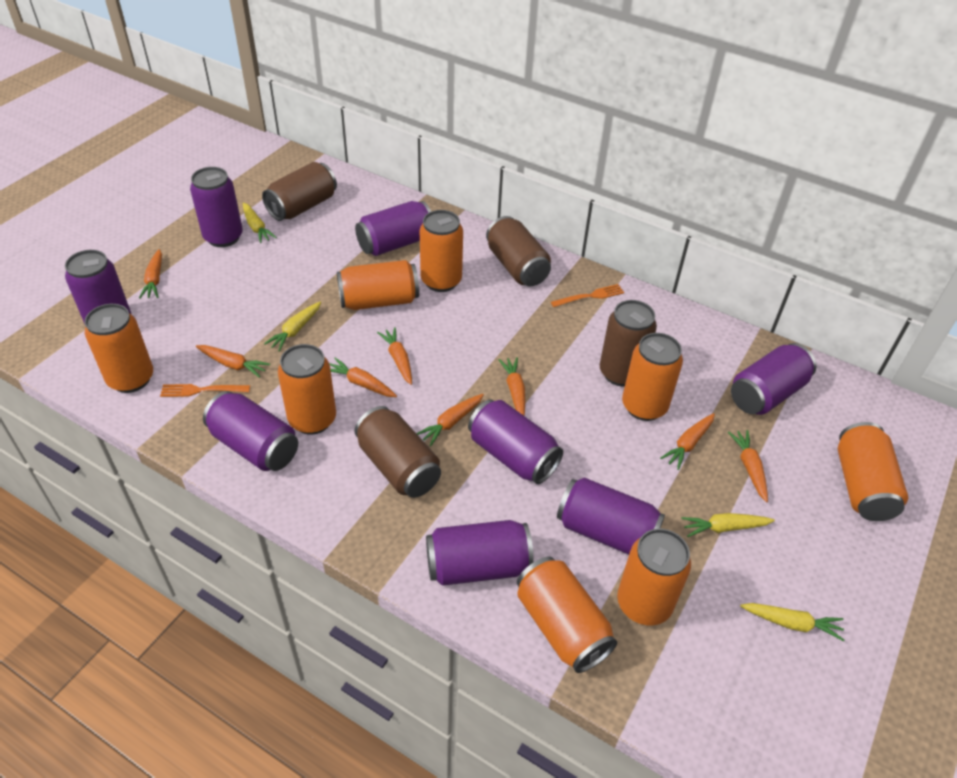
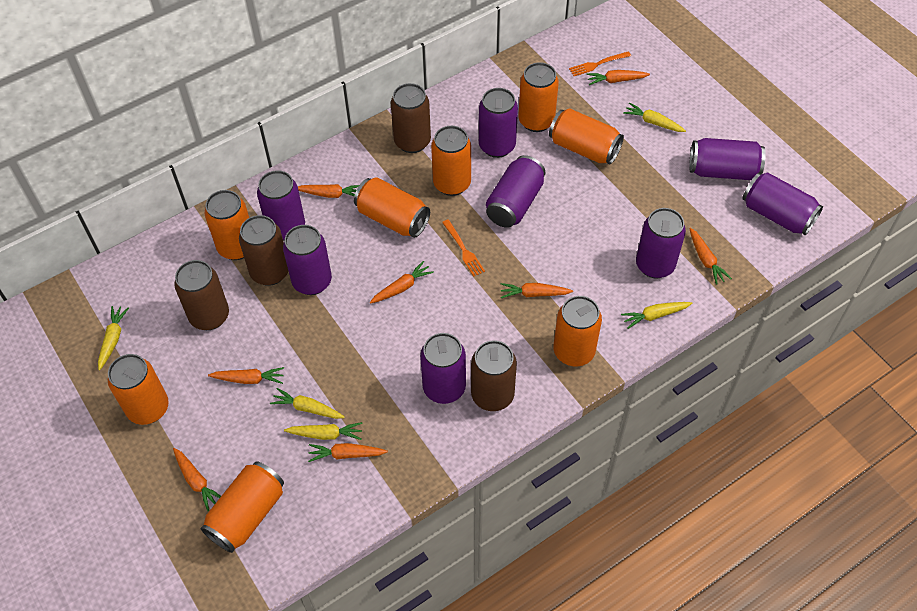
yellow carrot: 4 -> 5

